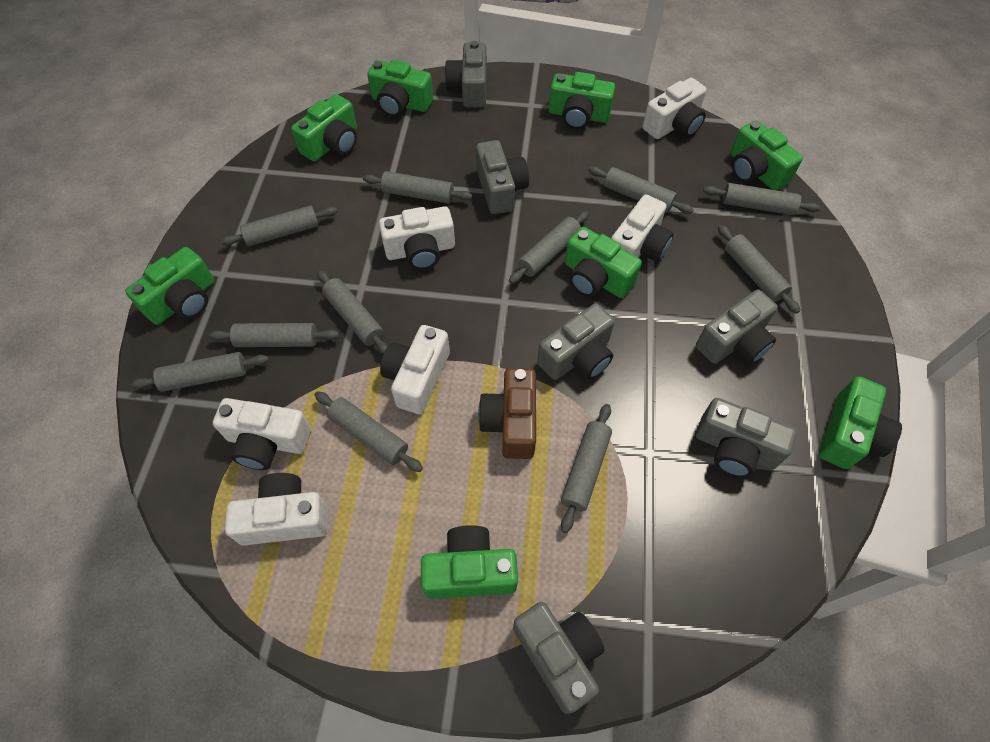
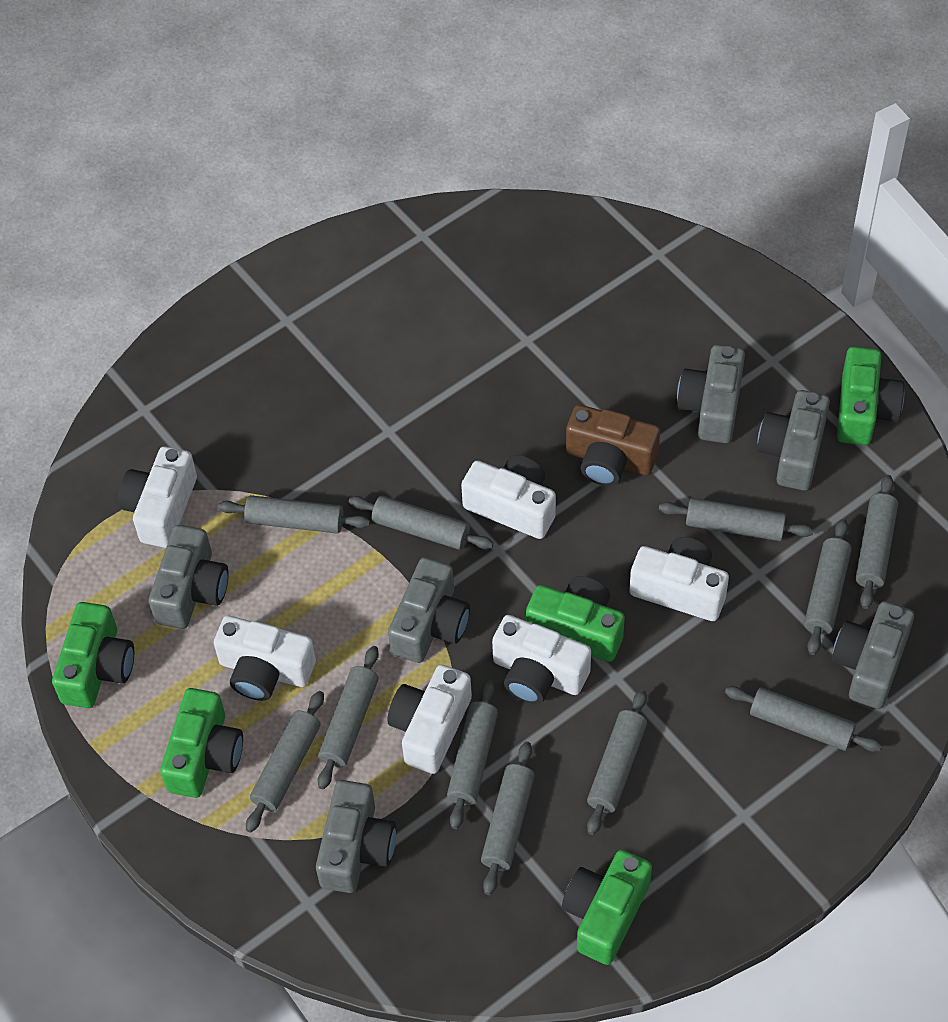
green camera: 8 -> 5

